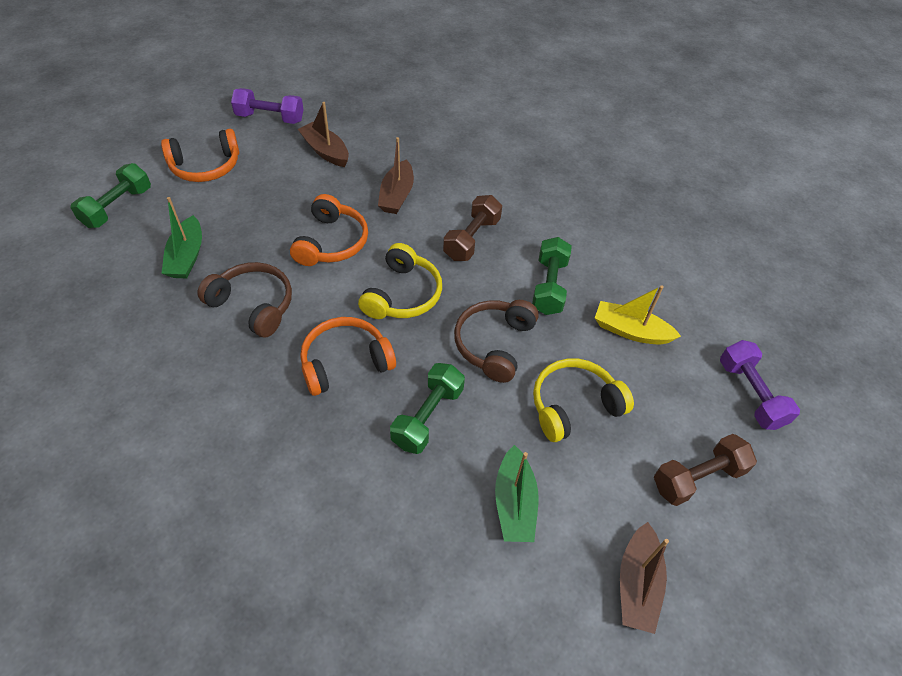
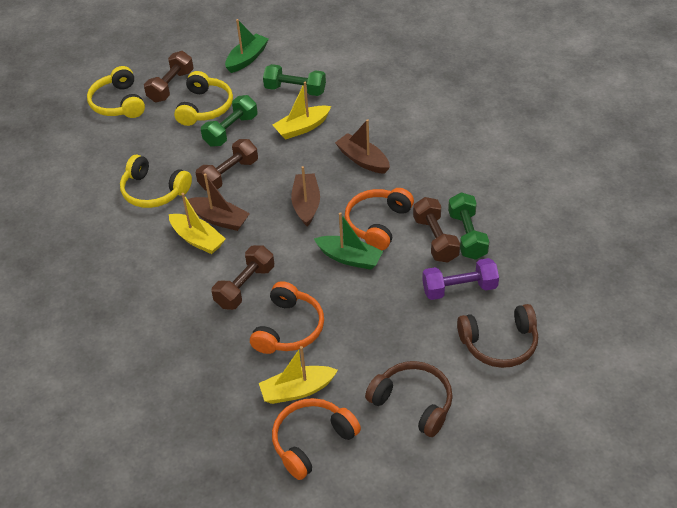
brown dumbbell: 2 -> 4
purple dumbbell: 2 -> 1
yellow boat: 1 -> 3
yellow headphones: 2 -> 3

